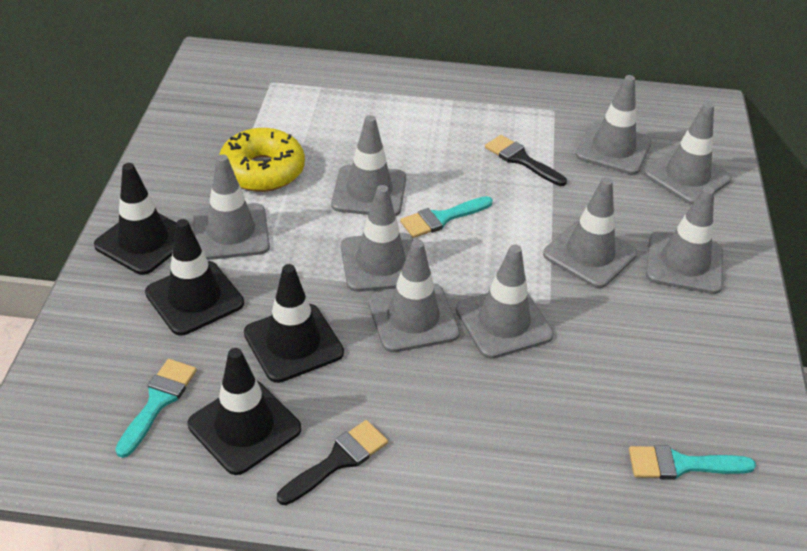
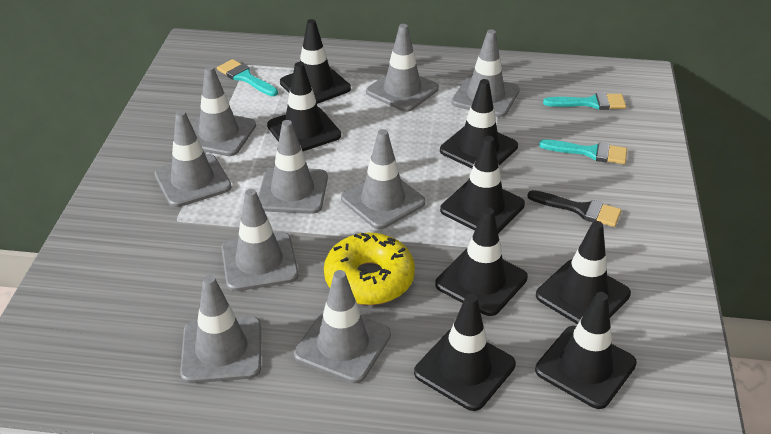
black brush: 2 -> 1
black traffic cone: 4 -> 8

